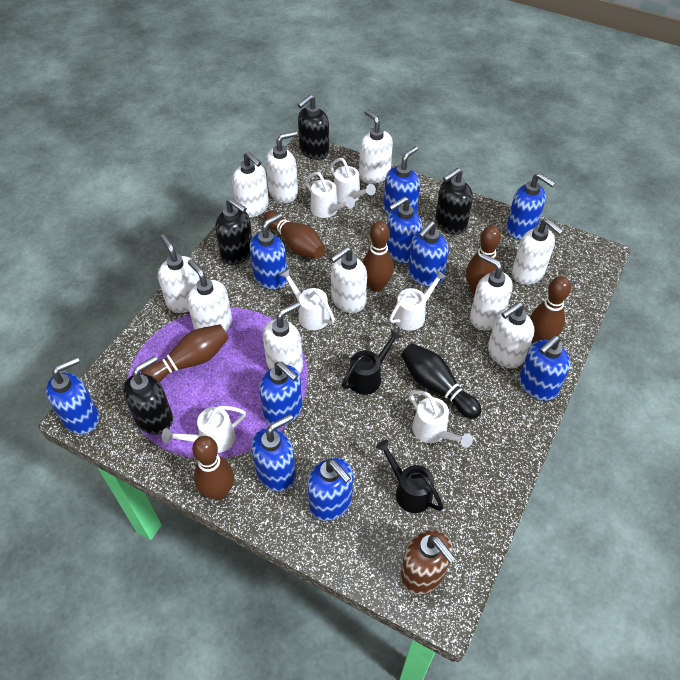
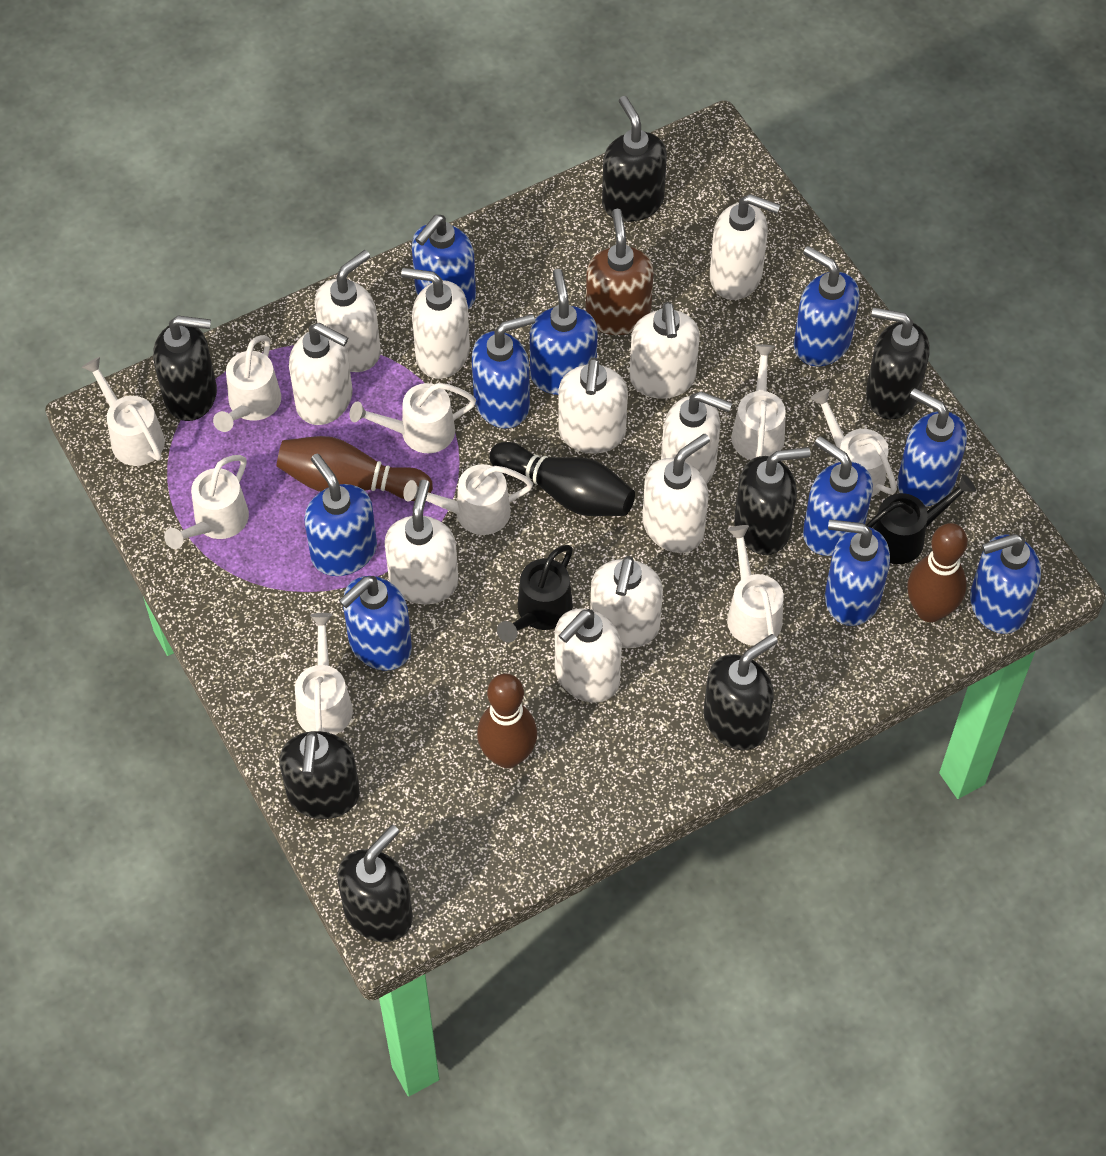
black soap dispenser: 4 -> 7
brown bowling pin: 6 -> 3
white soap dispenser: 10 -> 11
white watering can: 6 -> 9

